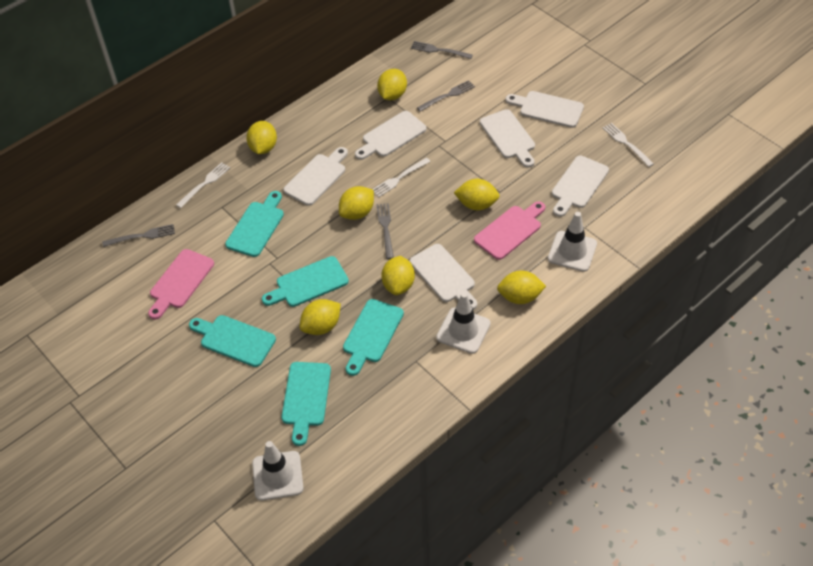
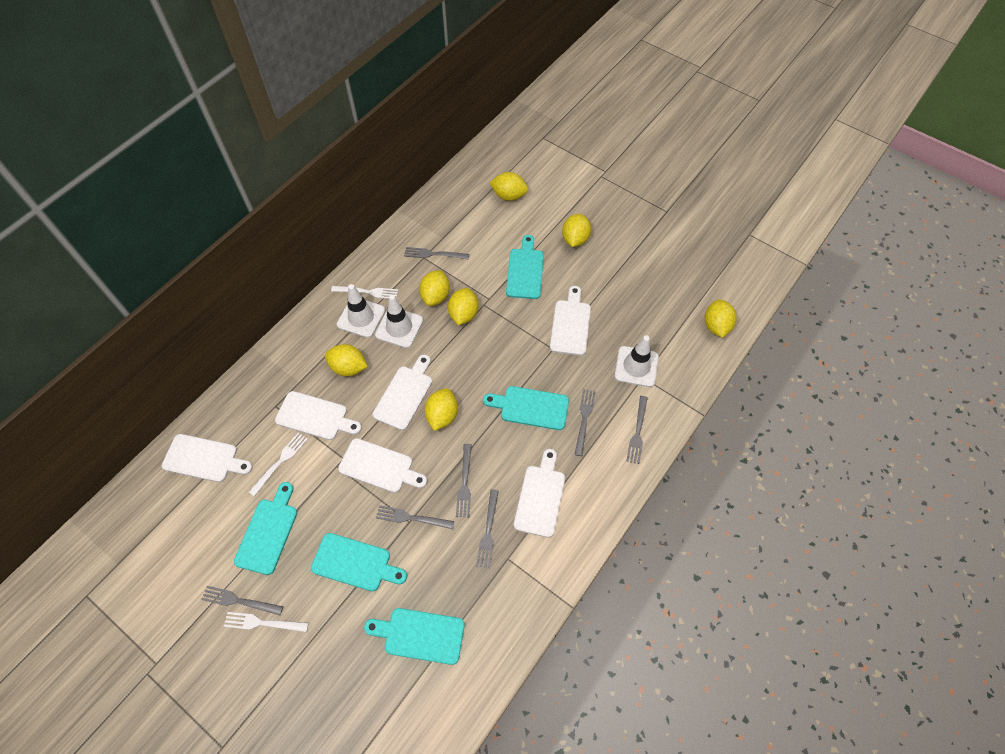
grey fork: 4 -> 7
pink cutting board: 2 -> 0

